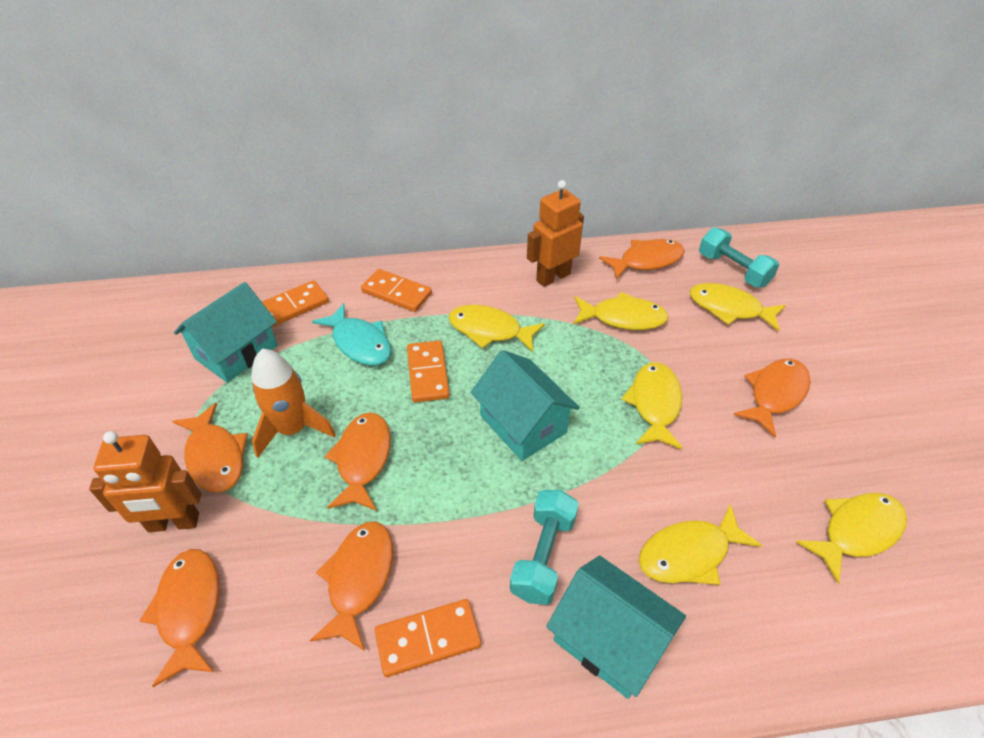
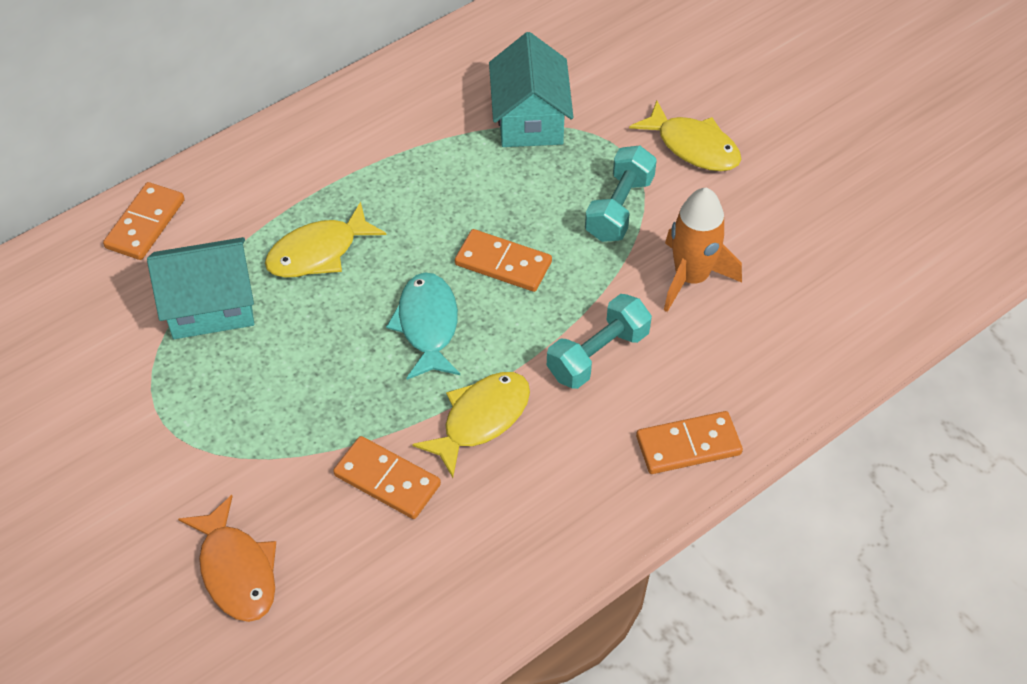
orange fish: 6 -> 1
orange robot: 2 -> 0
turquoise house: 3 -> 2
yellow fish: 6 -> 3

